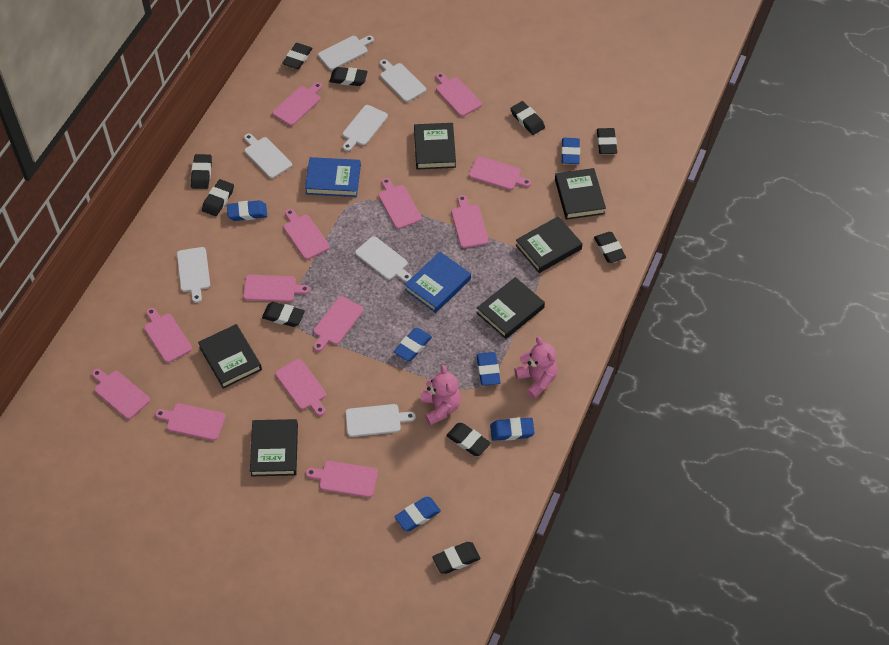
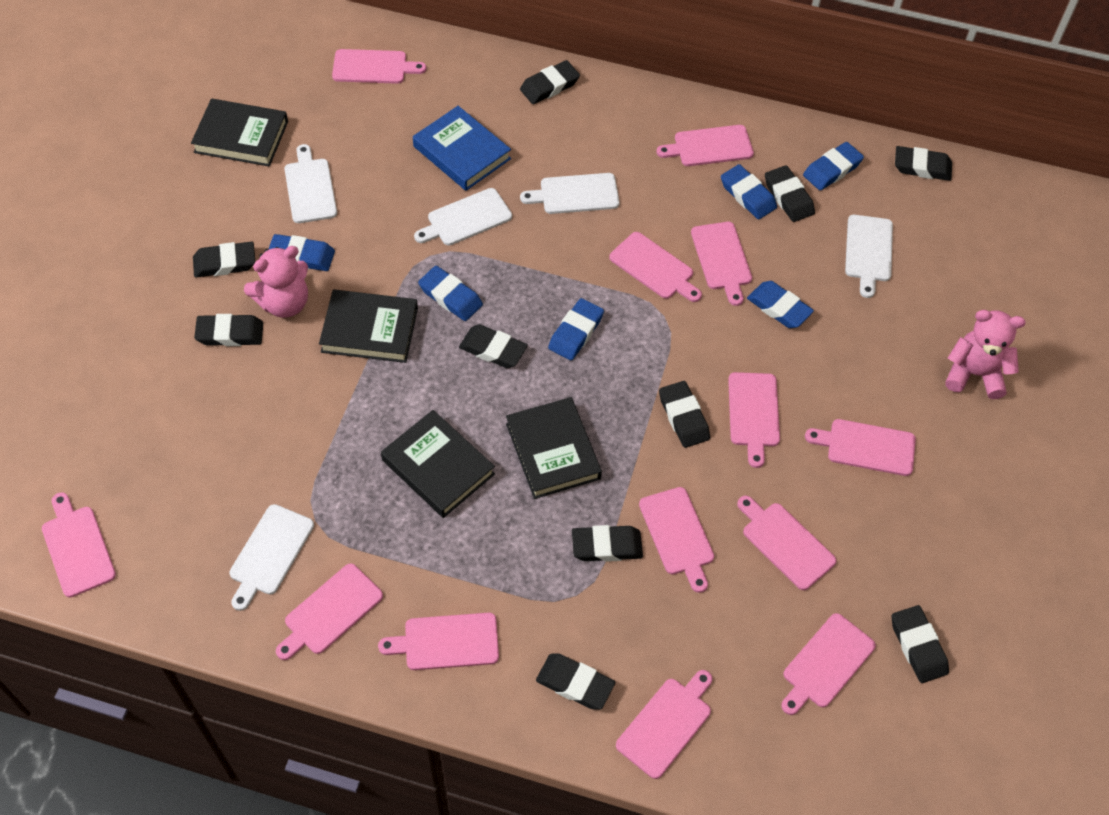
black book: 6 -> 4
blue book: 2 -> 1
white cutting board: 7 -> 5

